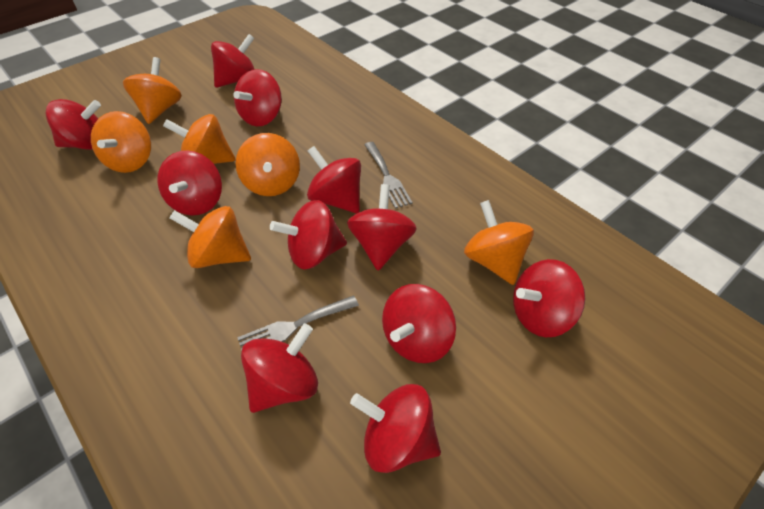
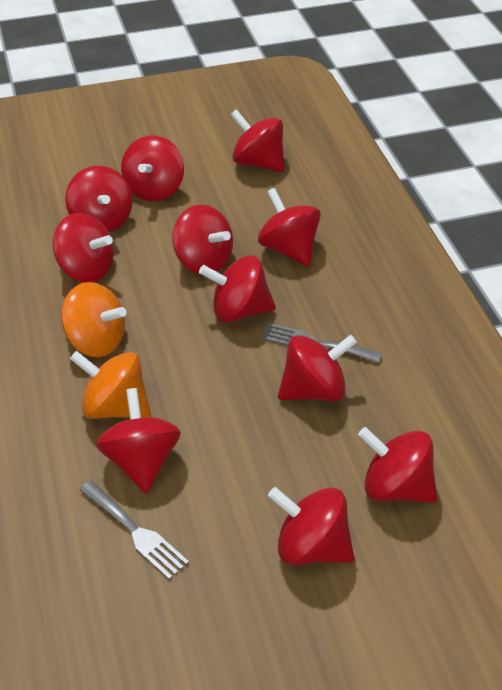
orange spinning top: 6 -> 2

